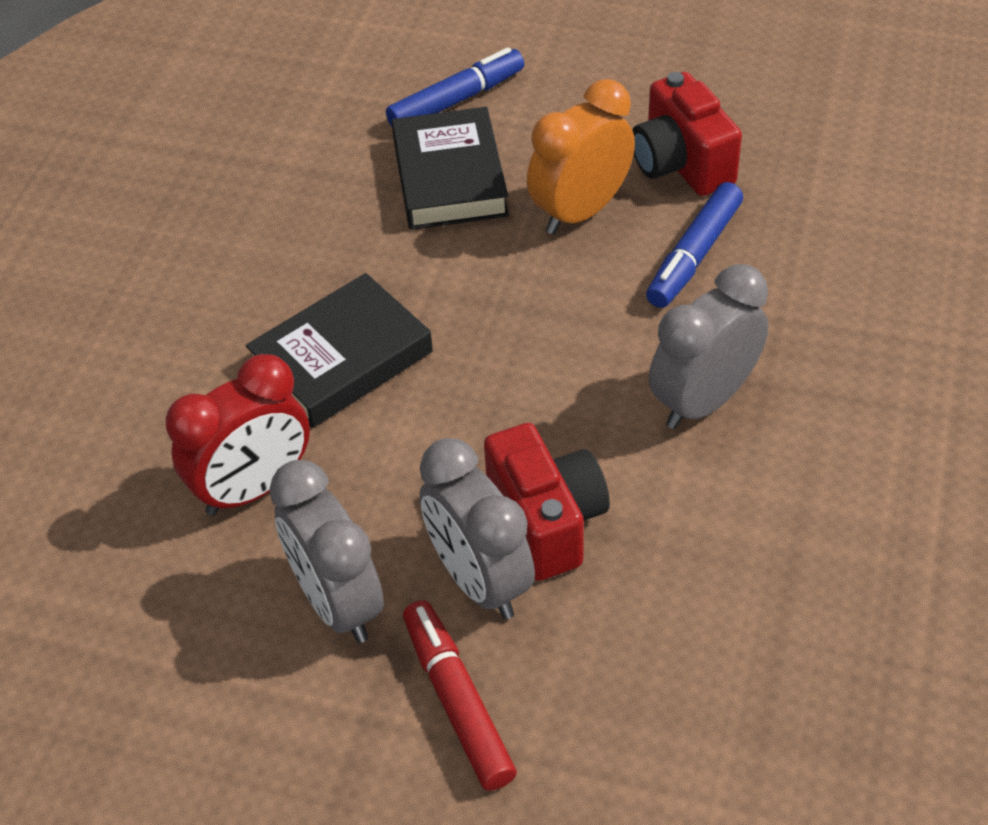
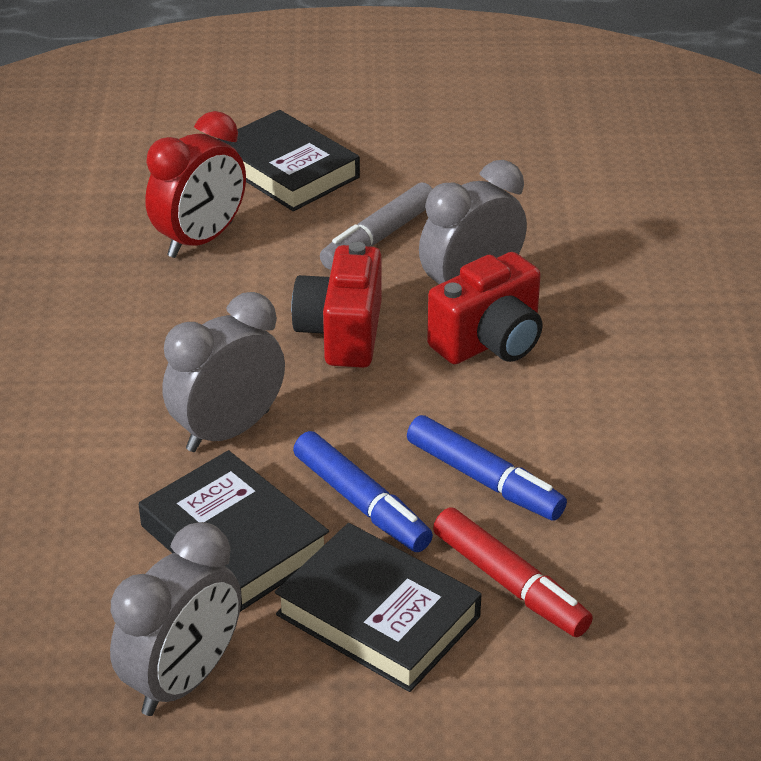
black book: 2 -> 3
grey marker: 0 -> 1
orange clock: 1 -> 0

